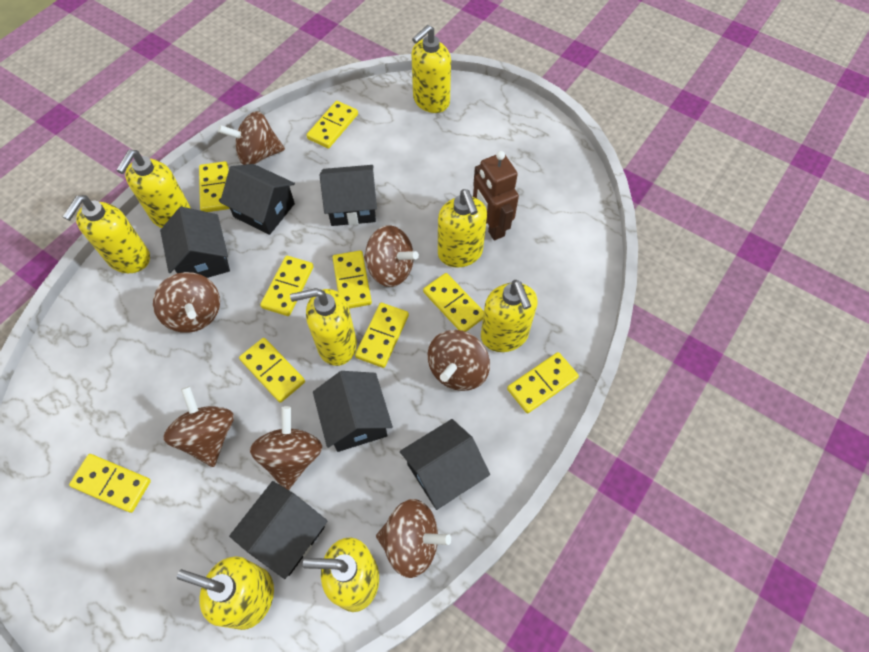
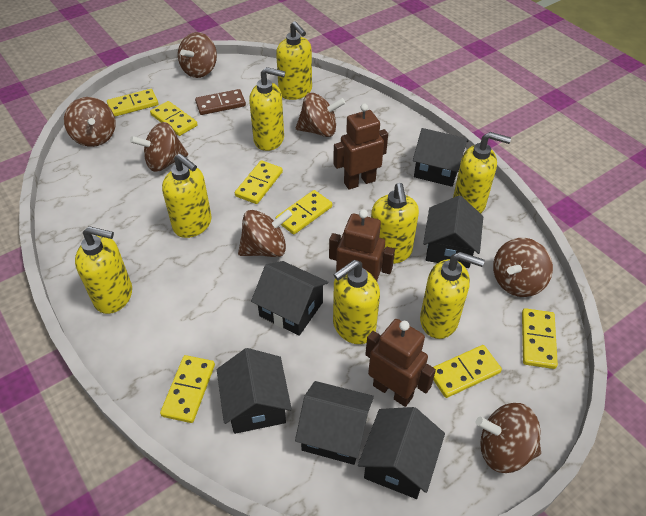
brown domino: 0 -> 1
brown robot: 1 -> 3
yellow domino: 9 -> 7

